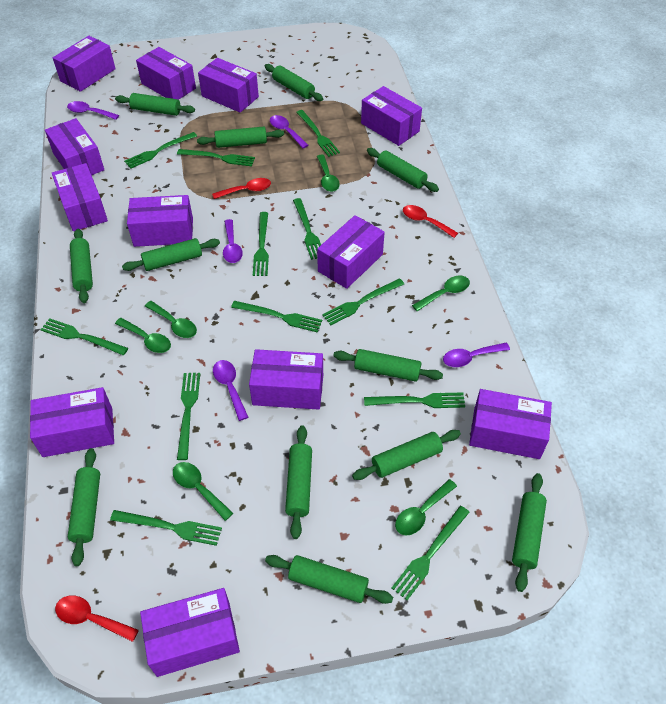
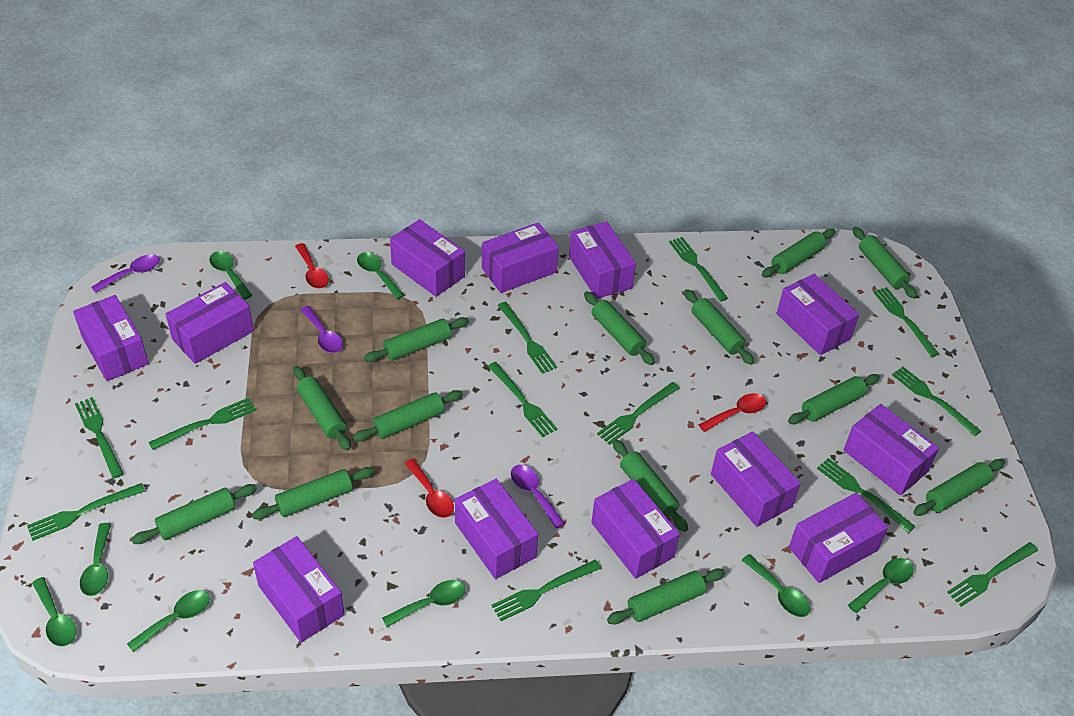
green rolling pin: 12 -> 13
green spoon: 6 -> 8
purple spoon: 5 -> 3

